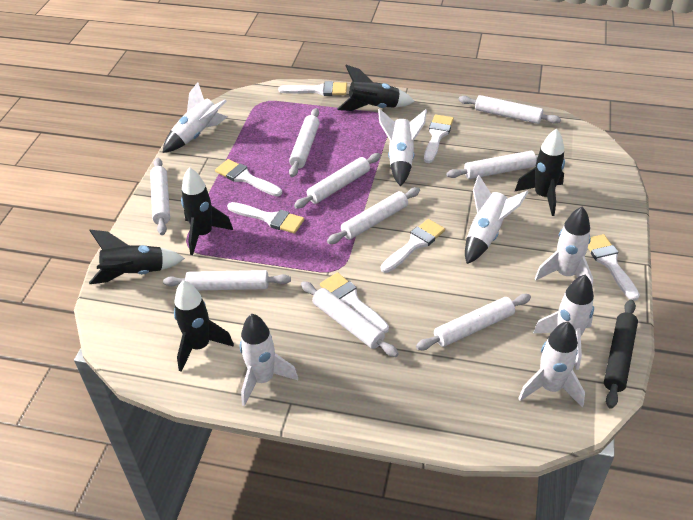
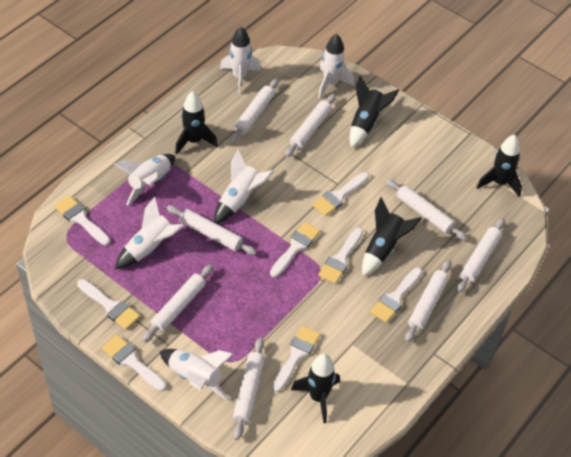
black rolling pin: 1 -> 0
white brush: 7 -> 8
white rocket: 7 -> 6
white rolling pin: 9 -> 8

